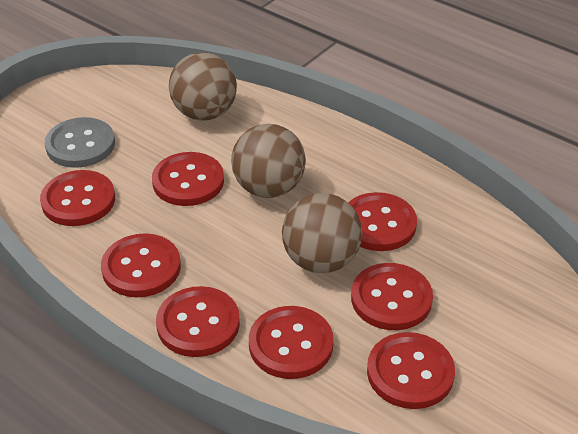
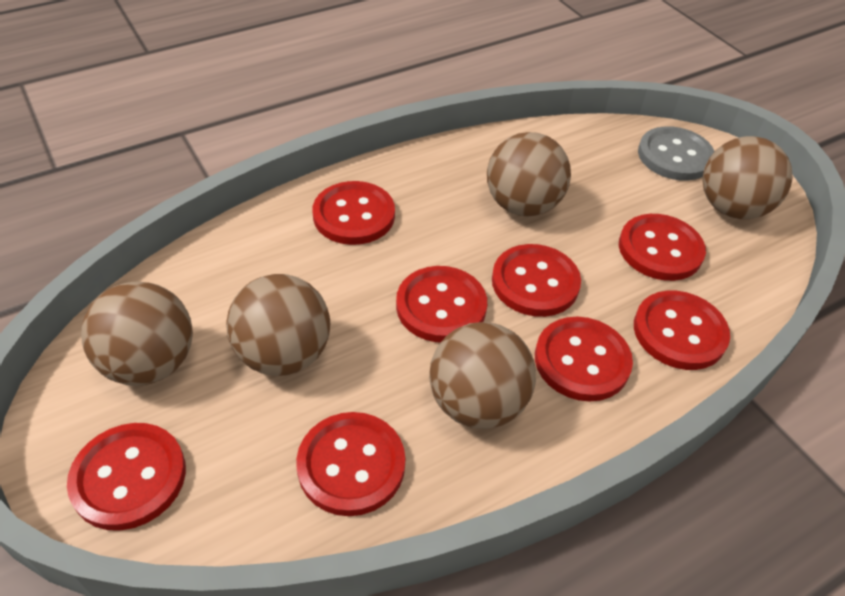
brown ball: 3 -> 5

